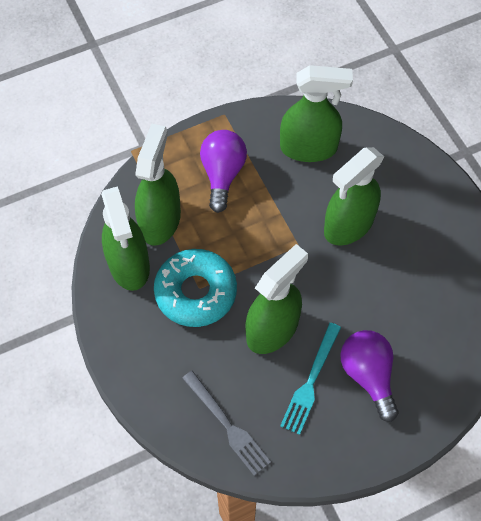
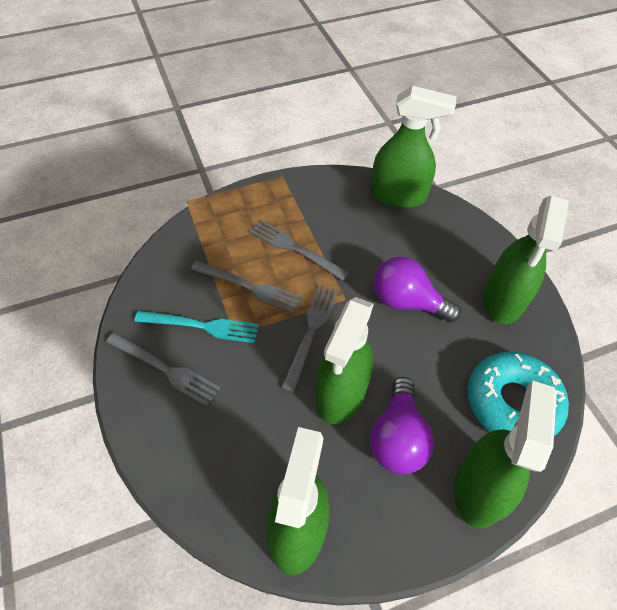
grey fork: 1 -> 4

